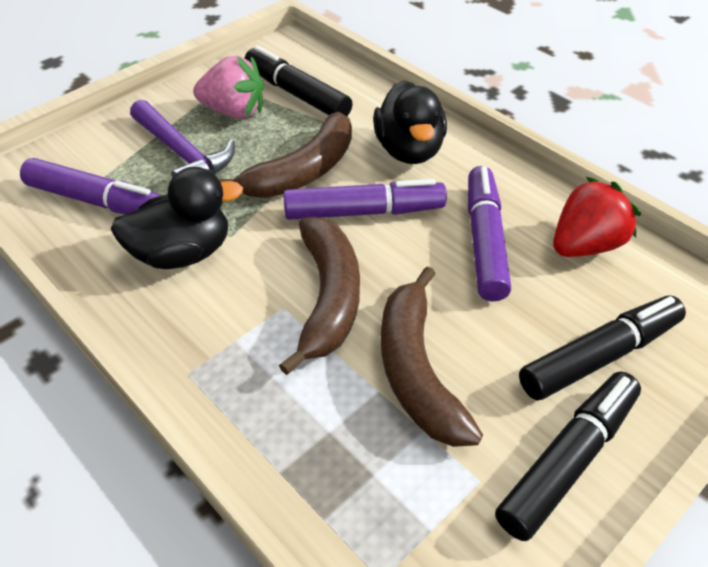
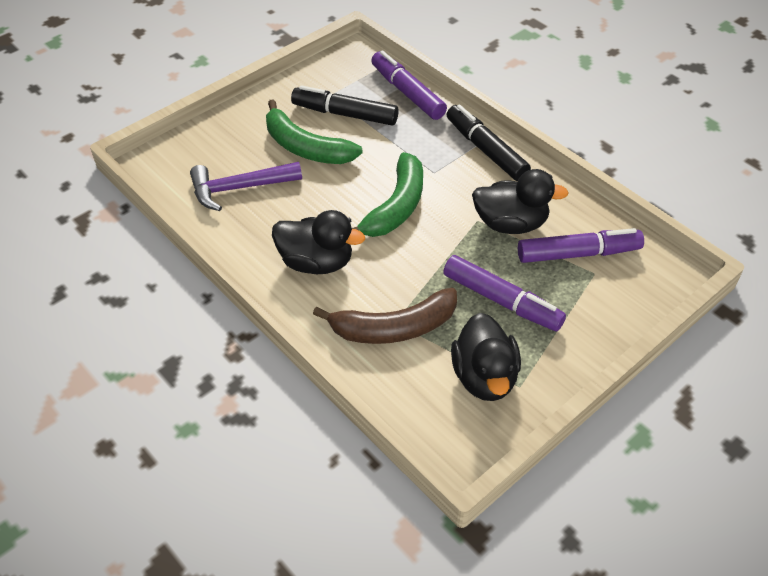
black duck: 2 -> 3
black marker: 3 -> 2
brown banana: 3 -> 1
green banana: 0 -> 2
pink strawberry: 1 -> 0
red strawberry: 1 -> 0

